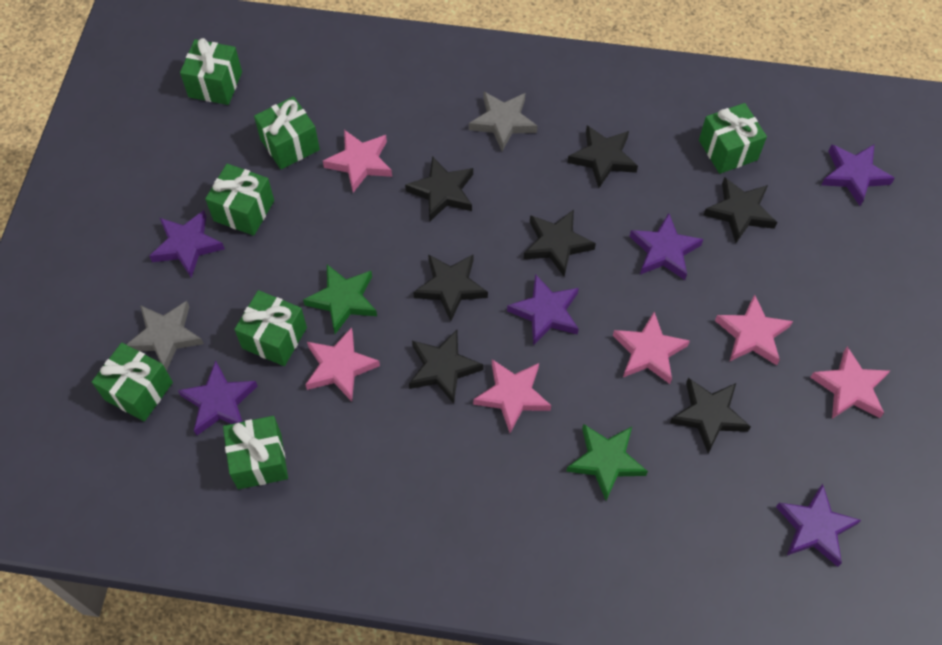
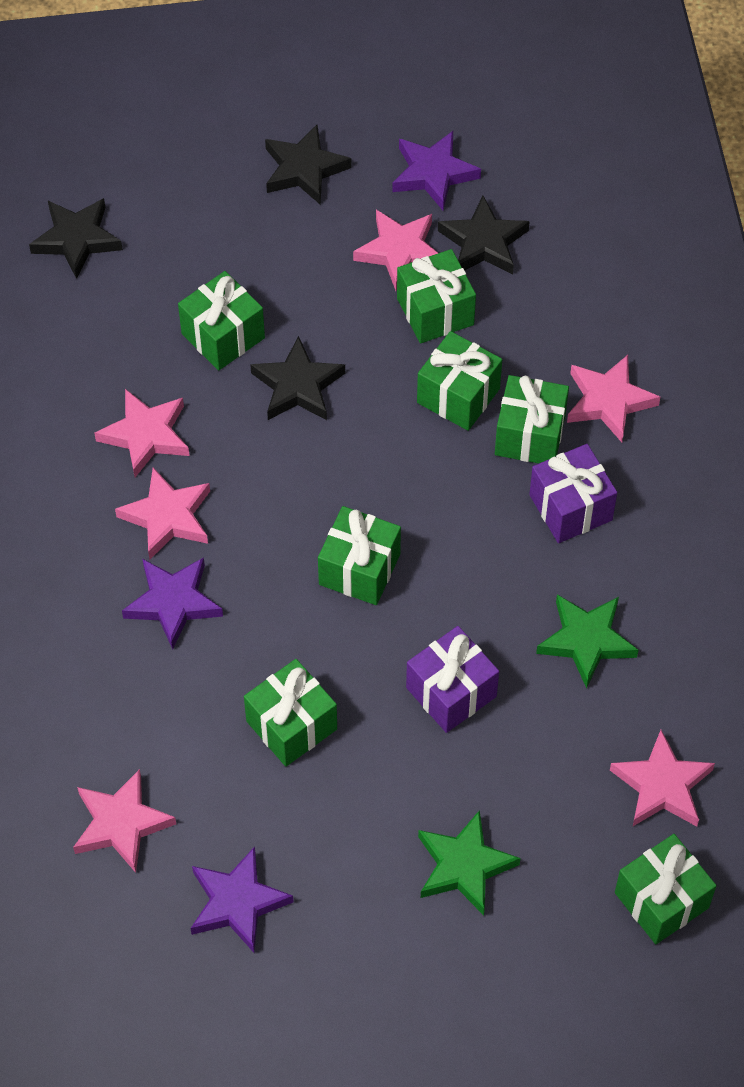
black star: 7 -> 4
grey star: 2 -> 0
purple gift: 0 -> 2
purple star: 6 -> 3

